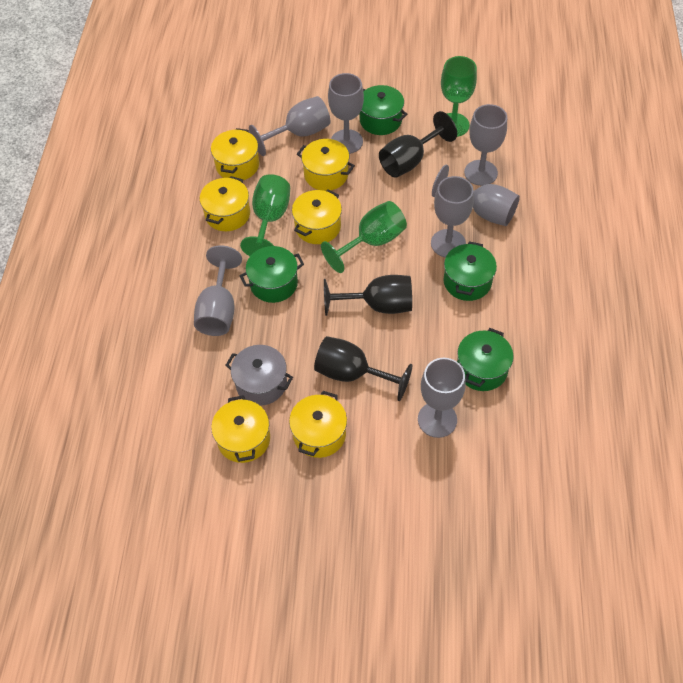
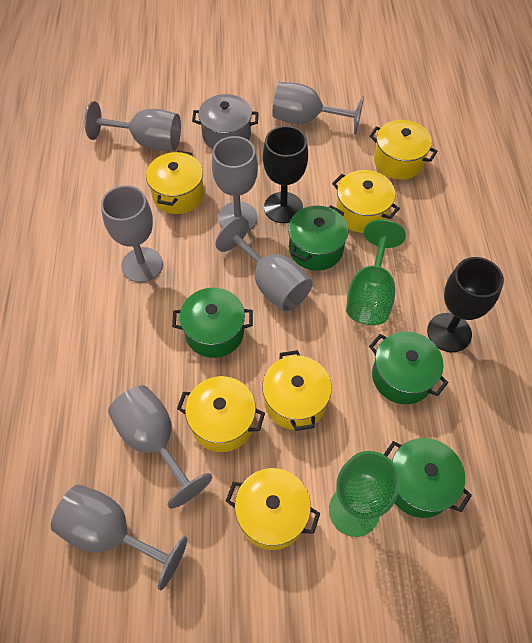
black goblet: 3 -> 2
green goblet: 3 -> 2

